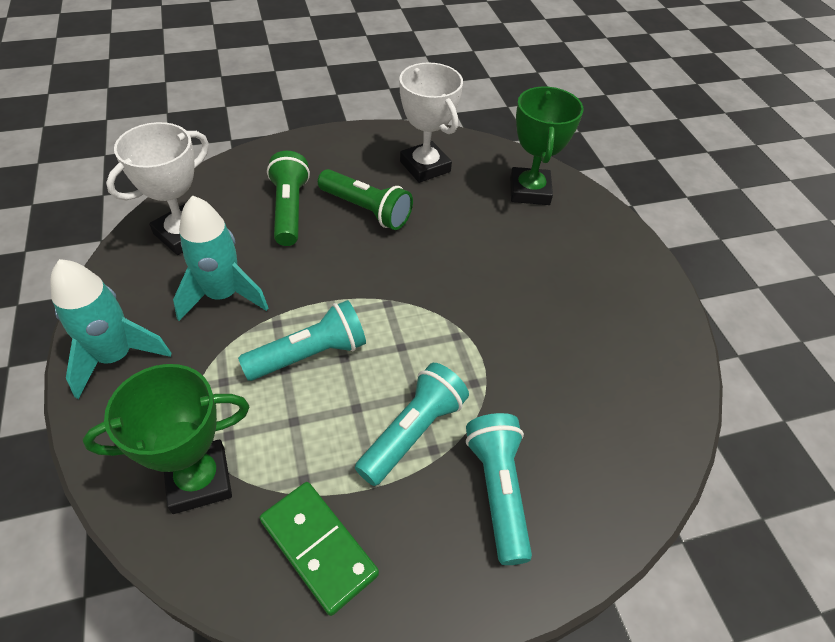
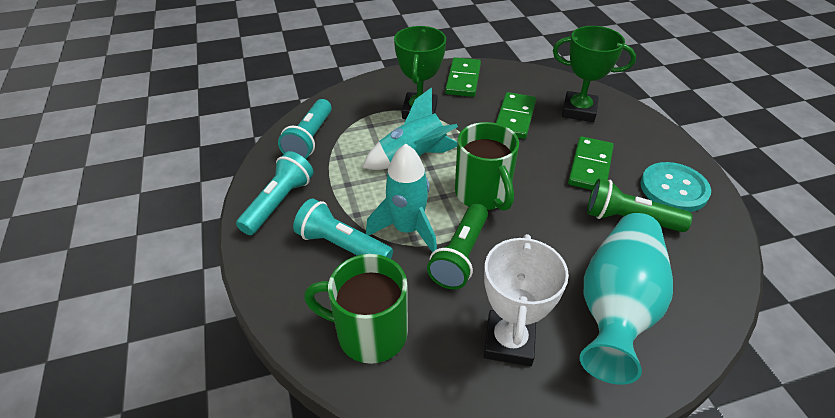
green domino: 1 -> 3
green mug: 0 -> 2
turquoise button: 0 -> 1
turquoise vase: 0 -> 1
white trophy: 2 -> 1

